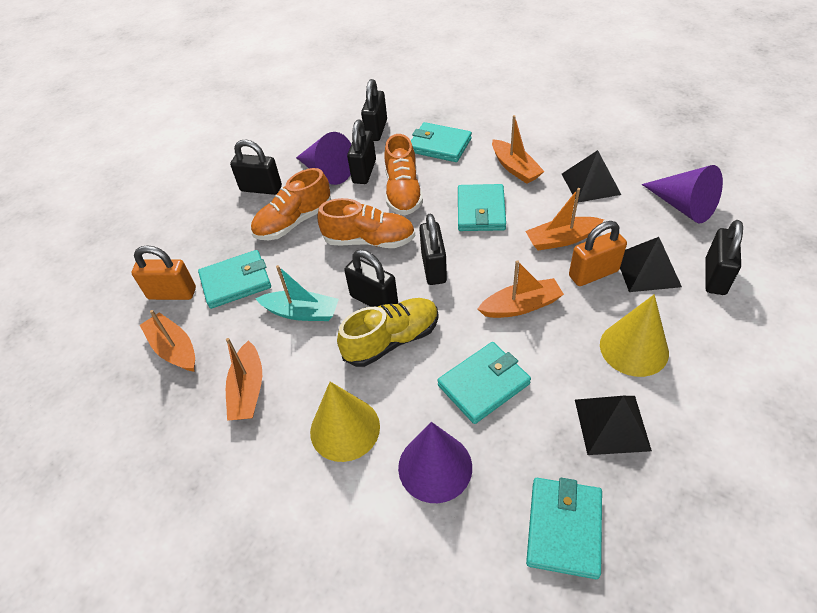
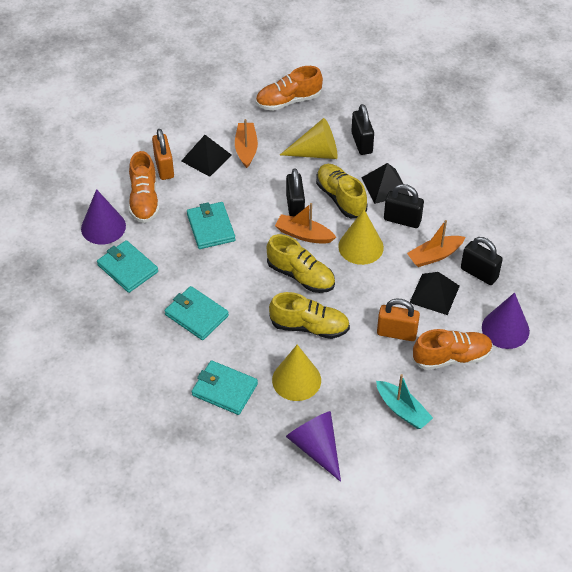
black padlock: 6 -> 4
orange boat: 5 -> 3
turquoise wallet: 5 -> 4
yellow cone: 2 -> 3
yellow shoe: 1 -> 3

